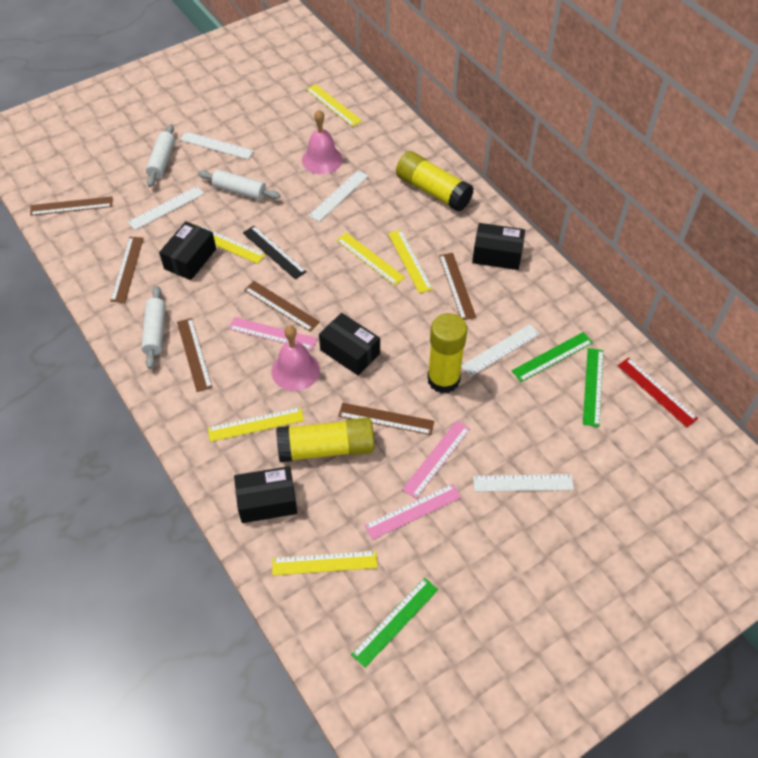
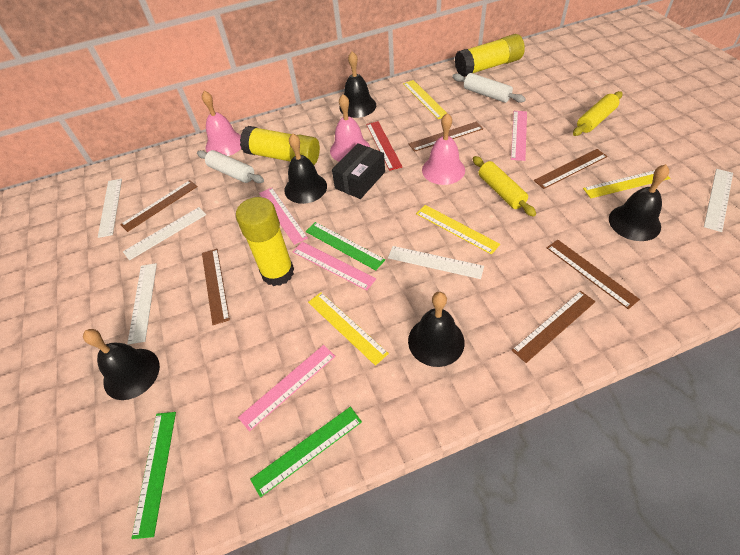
black bell: 0 -> 5
black box: 4 -> 1
black ruler: 1 -> 0
pink bell: 2 -> 3
pink ruler: 3 -> 4
white rolling pin: 3 -> 2
yellow rolling pin: 0 -> 2
yellow ruler: 6 -> 4

